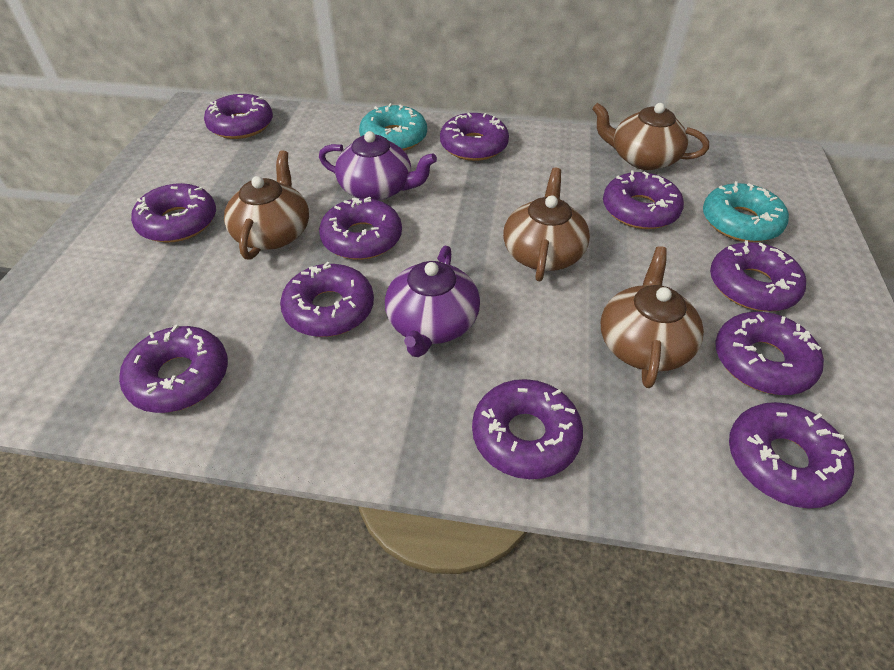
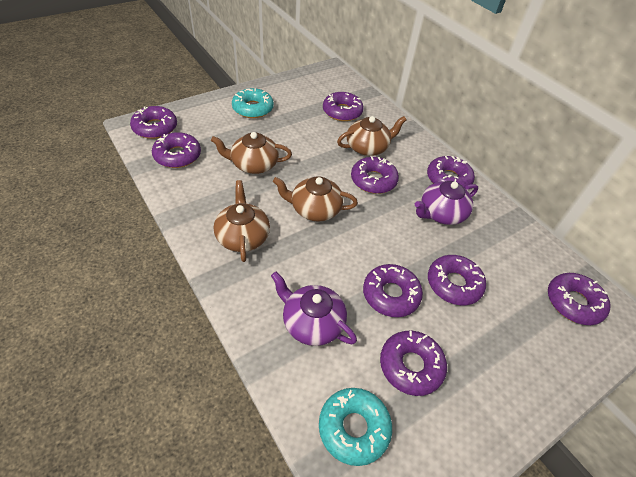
purple donut: 11 -> 9

